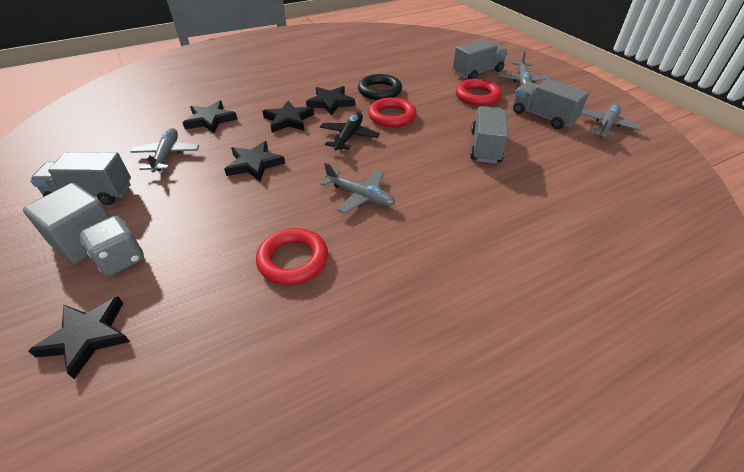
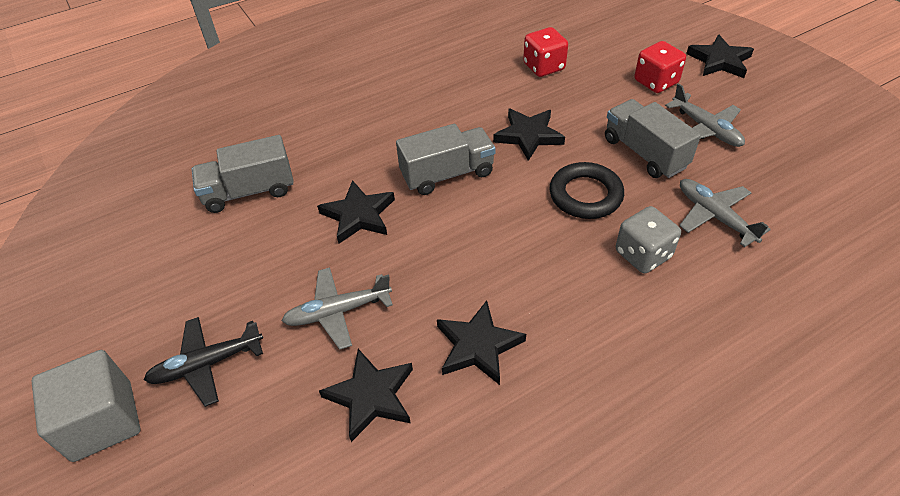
grey plane: 4 -> 3
grey truck: 4 -> 3
red dice: 0 -> 2
red ring: 3 -> 0

